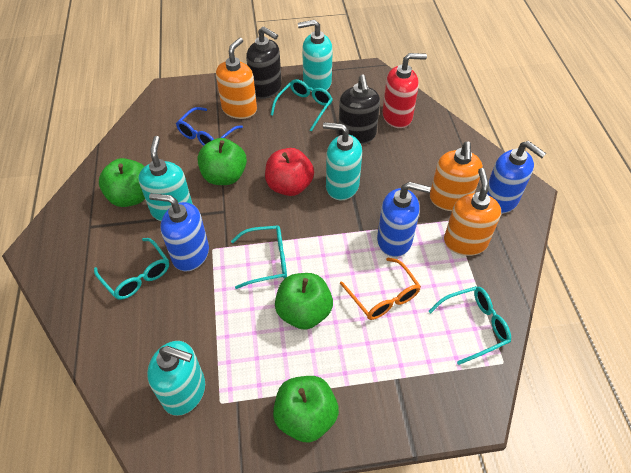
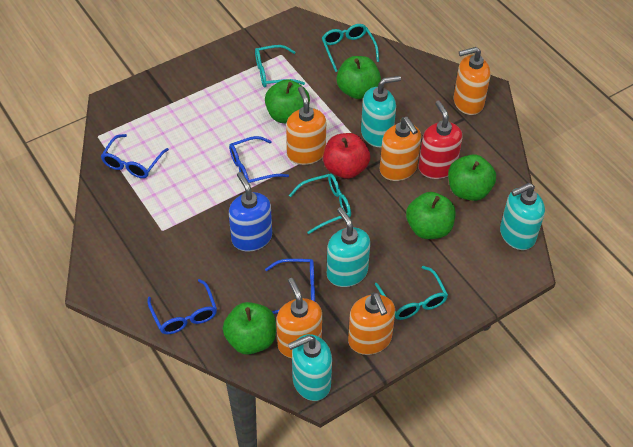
black soap dispenser: 2 -> 0
blue glasses: 1 -> 4
blue soap dispenser: 3 -> 1
green apple: 4 -> 5
orange glasses: 1 -> 0
orange soap dispenser: 3 -> 5

